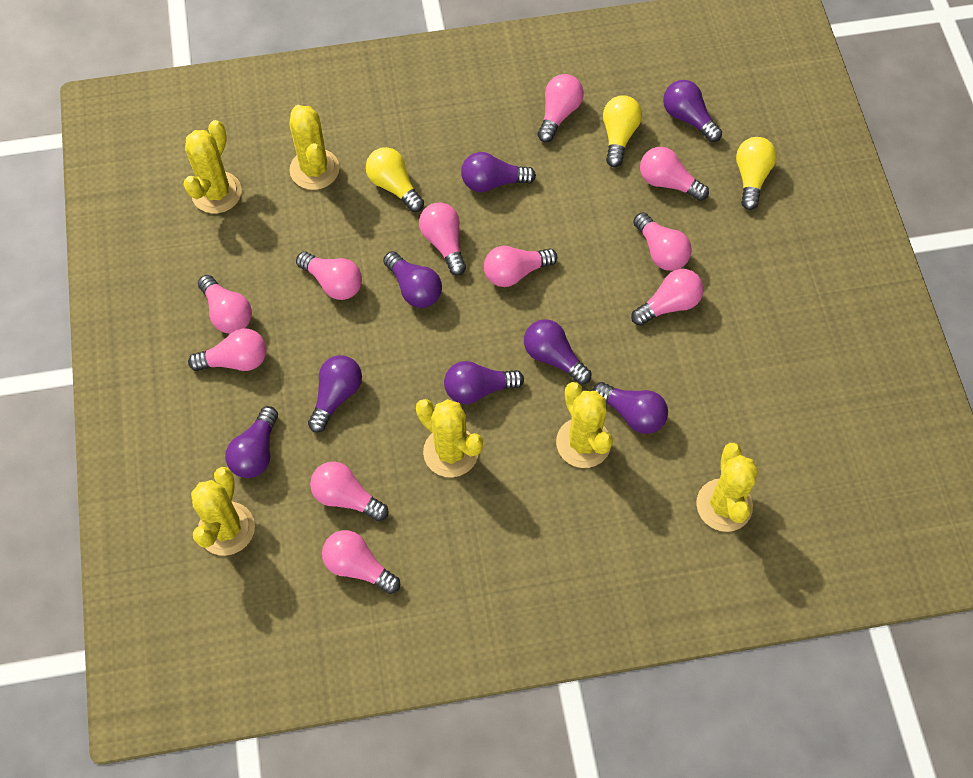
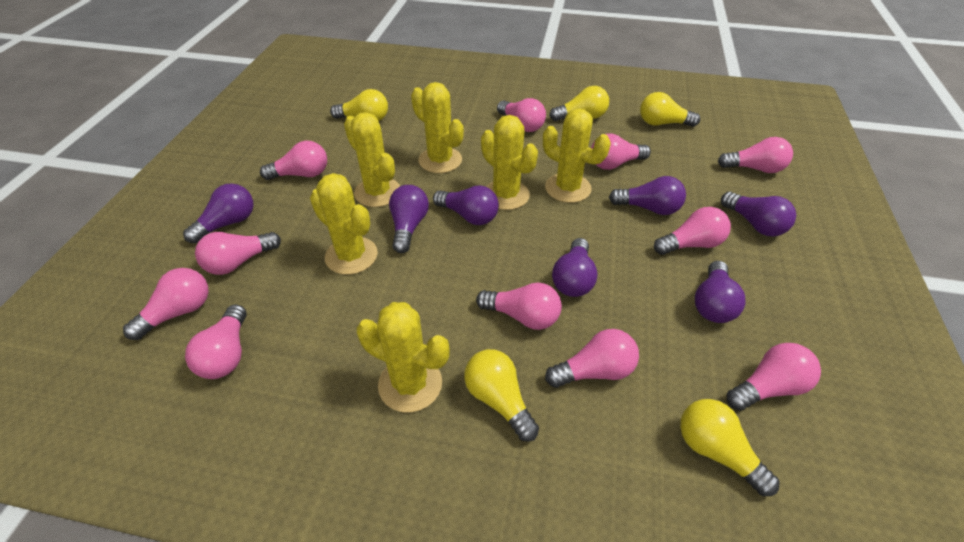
purple light bulb: 8 -> 7
yellow light bulb: 3 -> 5

